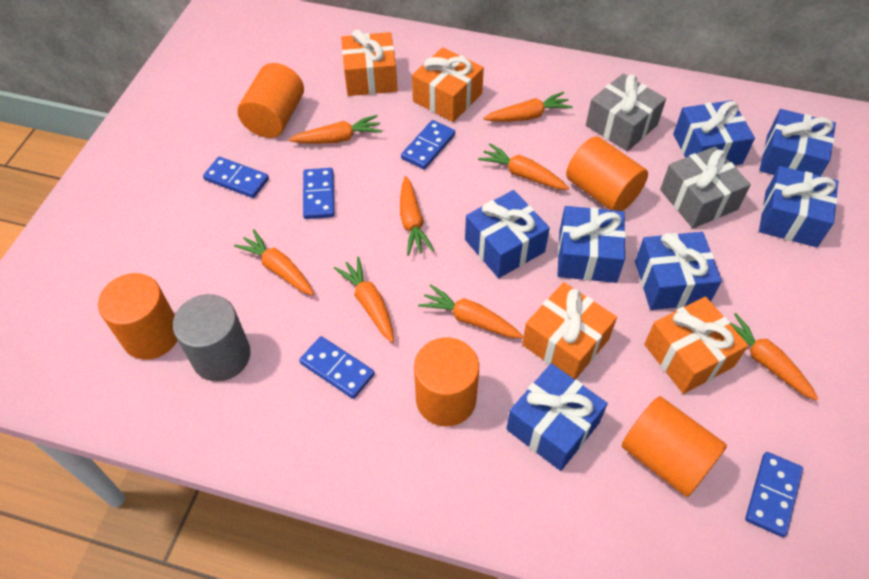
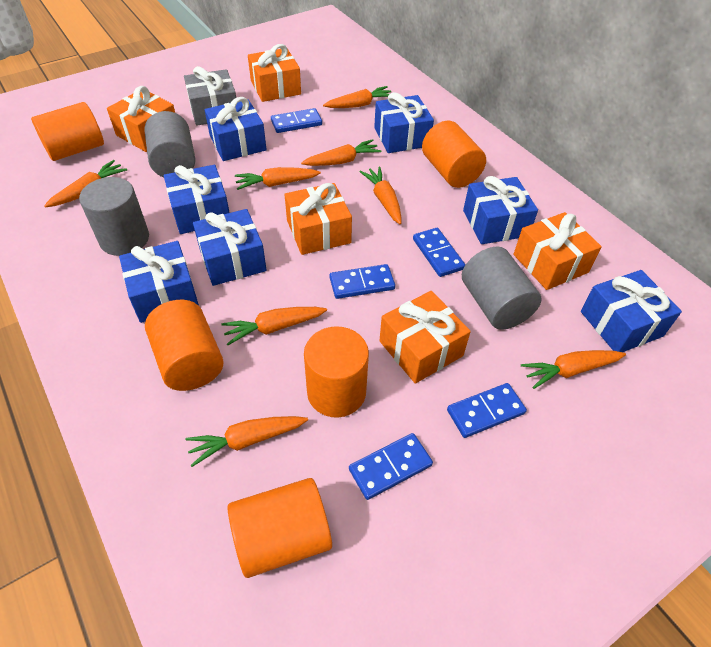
grey cylinder: 1 -> 3
grey gift: 2 -> 1
orange gift: 4 -> 5

